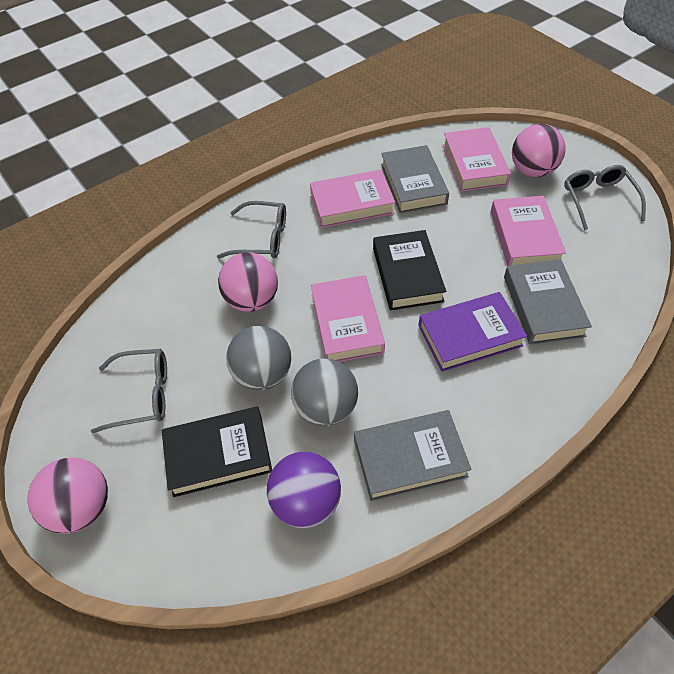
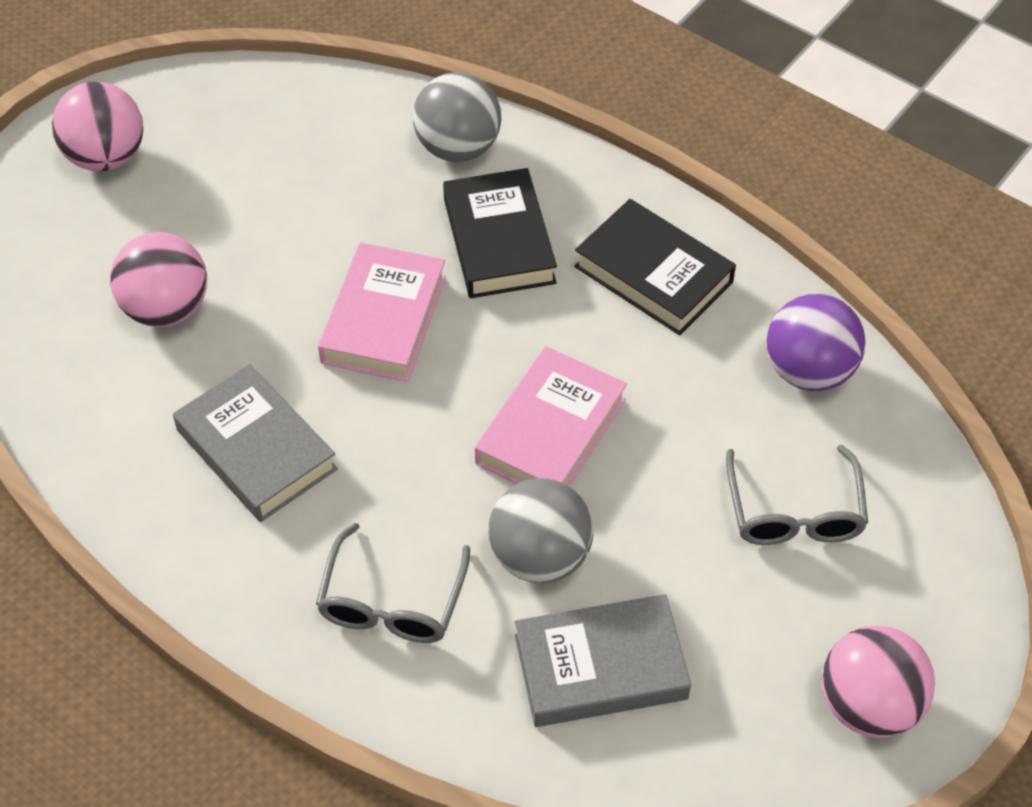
grey book: 3 -> 2
grey glasses: 3 -> 2
pink book: 4 -> 2
purple book: 1 -> 0

